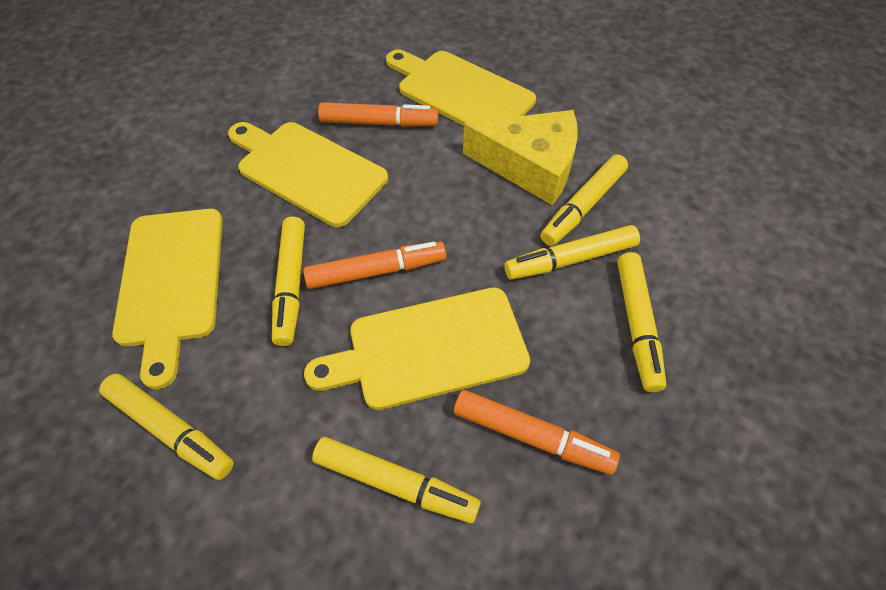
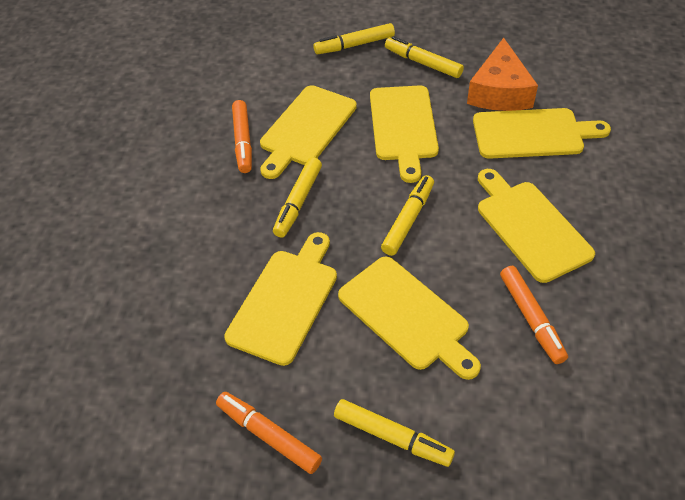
orange cheese: 0 -> 1
yellow cheese: 1 -> 0
yellow cutting board: 4 -> 6
yellow marker: 6 -> 5

